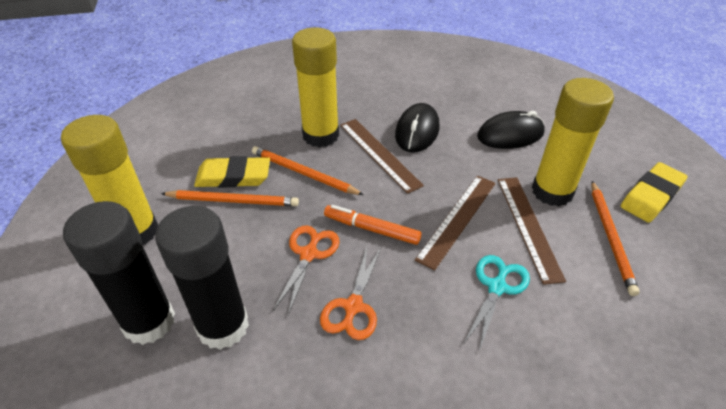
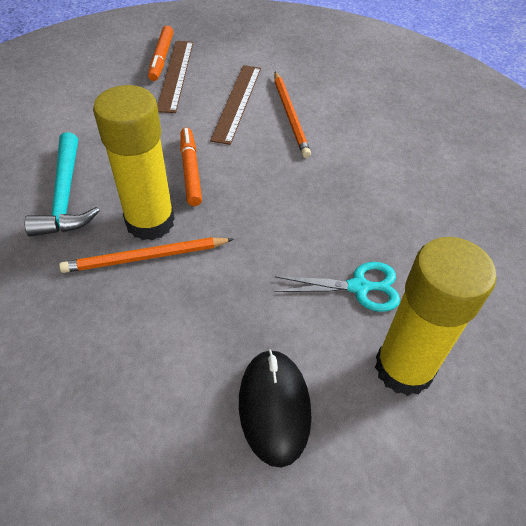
black glue stick: 2 -> 0
black mouse: 2 -> 1
brown ruler: 3 -> 2
orange marker: 1 -> 2
orange pencil: 3 -> 2
orange scissors: 2 -> 0
turquoise hammer: 0 -> 1
yellow eraser: 2 -> 0
yellow glue stick: 3 -> 2

